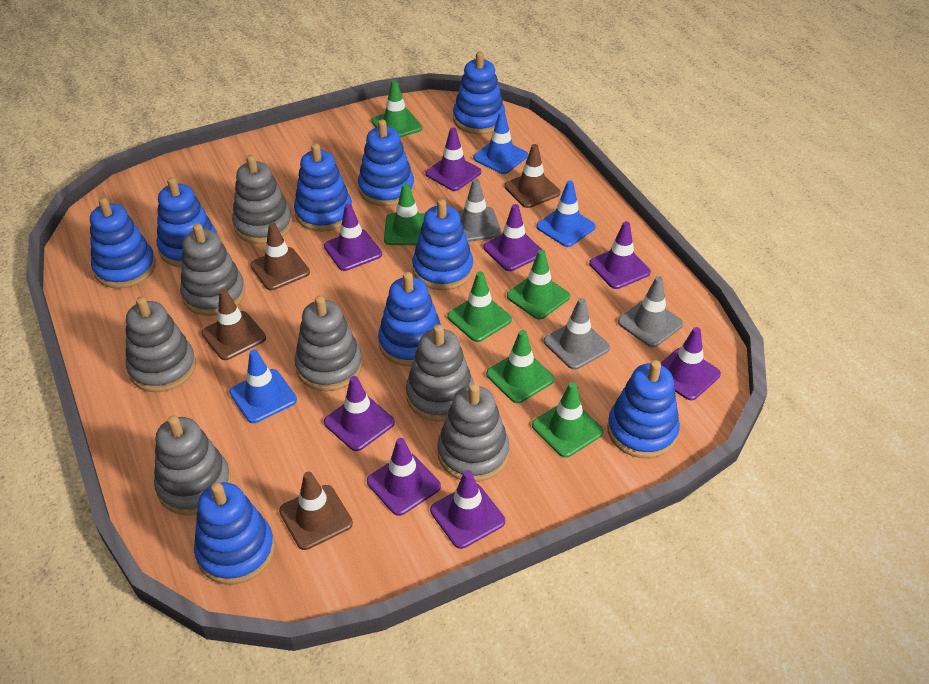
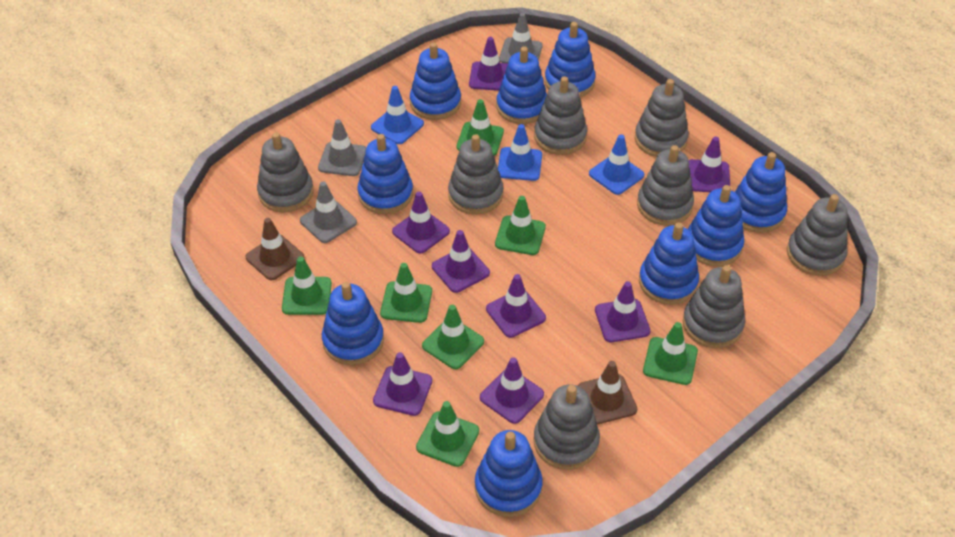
brown traffic cone: 4 -> 2
green traffic cone: 6 -> 7
grey stacking toy: 7 -> 8

